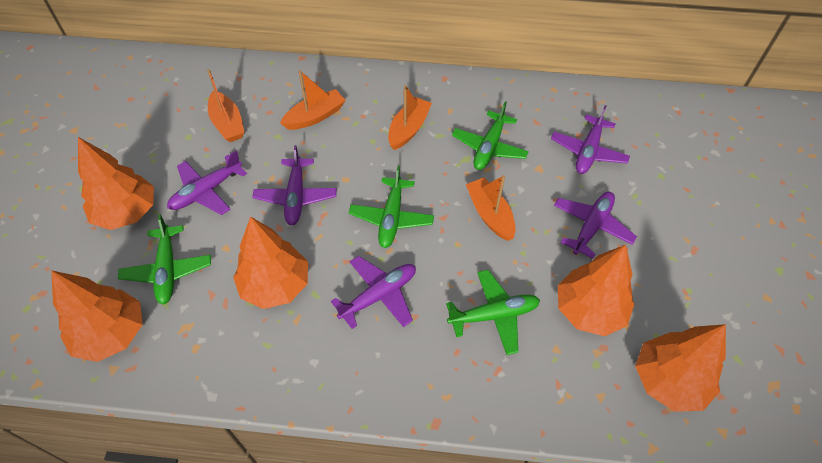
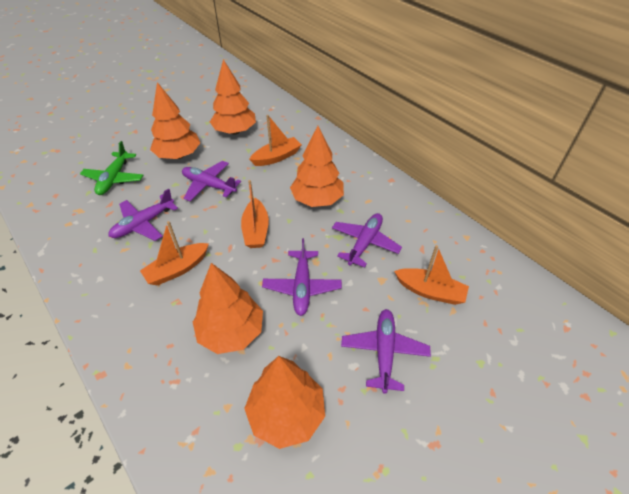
green plane: 4 -> 1

